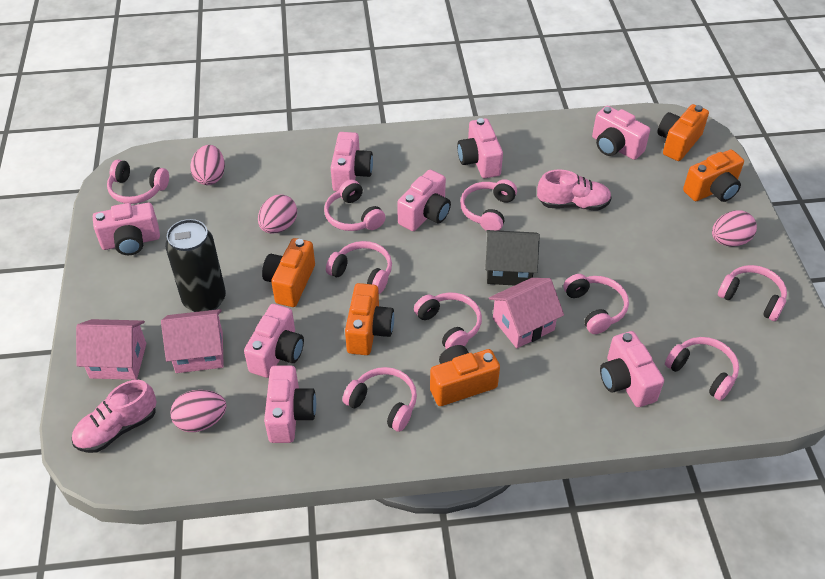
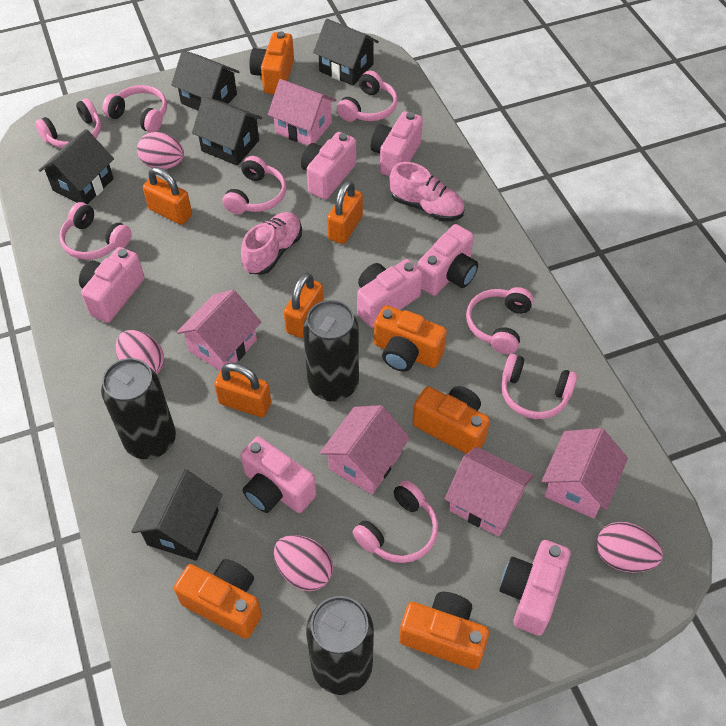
black can: 1 -> 3
black house: 1 -> 5
orange padlock: 0 -> 4
pink camera: 8 -> 7
pink headphones: 9 -> 8
pink house: 3 -> 5

